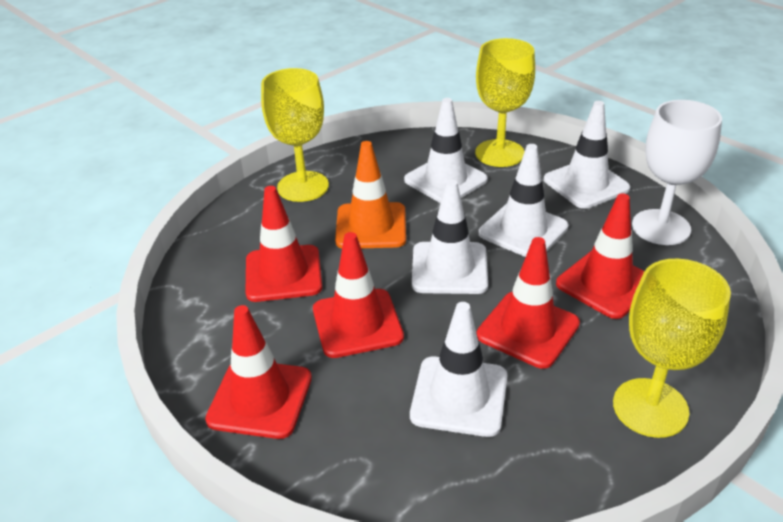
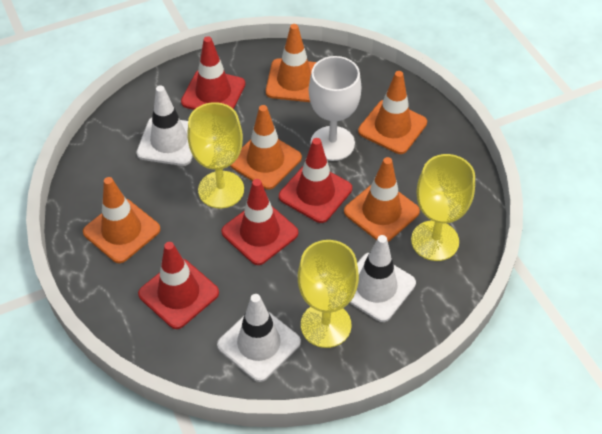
orange traffic cone: 1 -> 5
red traffic cone: 5 -> 4
white traffic cone: 5 -> 3

